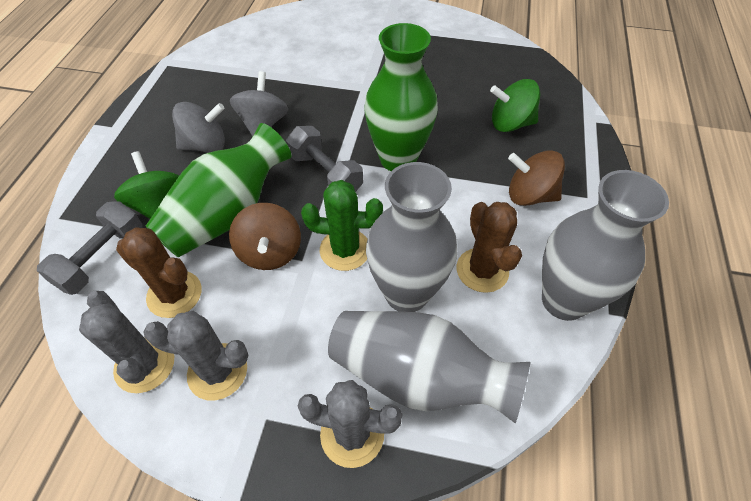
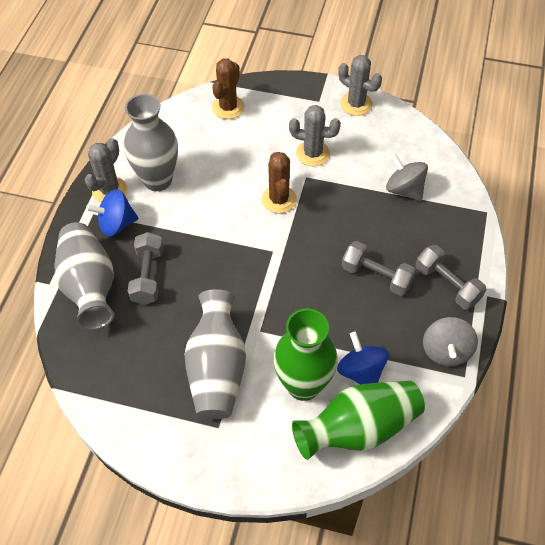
blue spinning top: 0 -> 2
brown spinning top: 2 -> 0
green cactus: 1 -> 0
green spinning top: 2 -> 0
grey dumbbell: 2 -> 3

